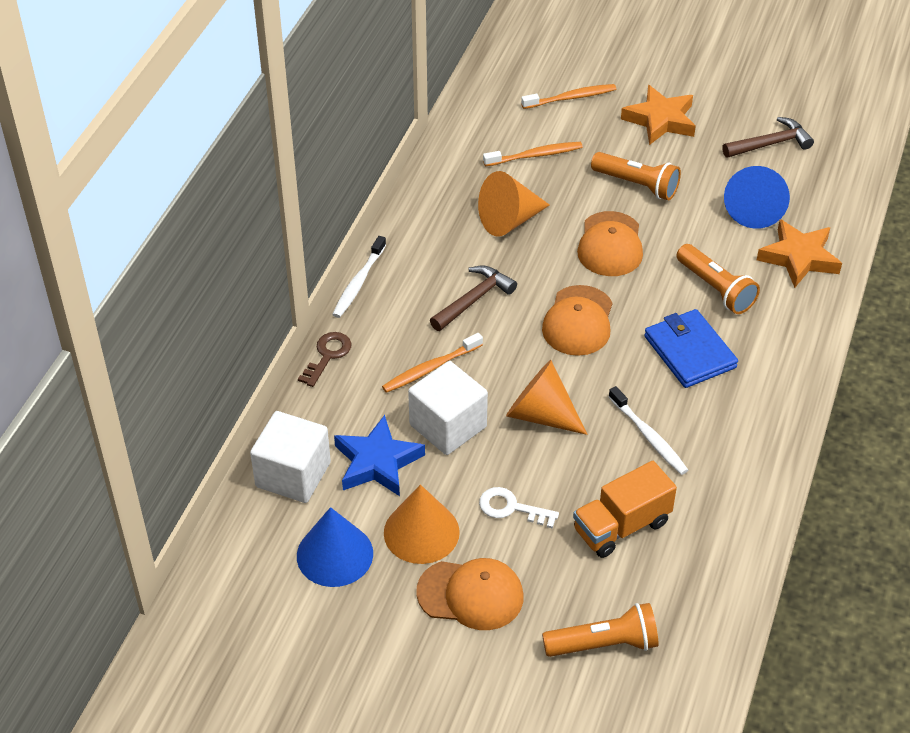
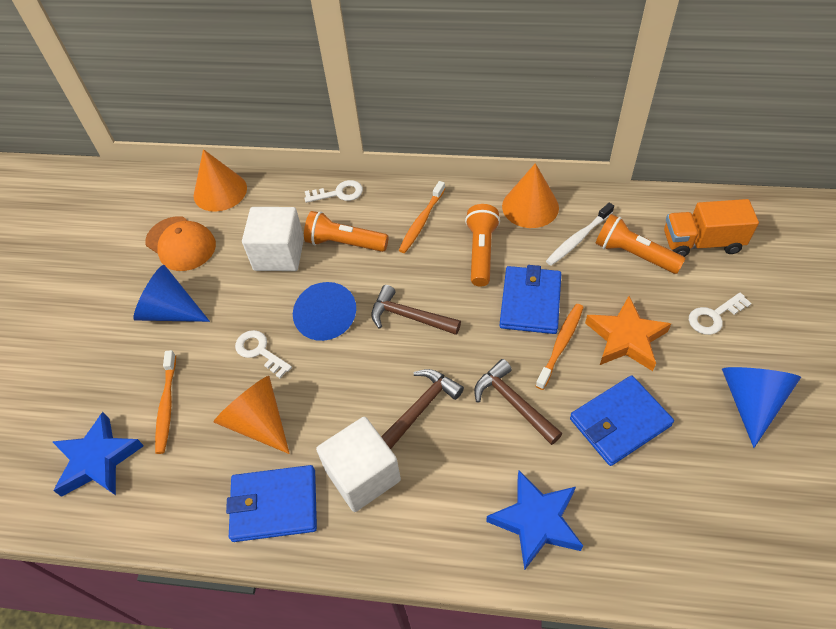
blue cone: 2 -> 3
blue star: 1 -> 2
blue wallet: 1 -> 3
brown hammer: 2 -> 3
brown key: 1 -> 0
orange cap: 3 -> 1
orange star: 2 -> 1
white key: 1 -> 3
white toothbrush: 2 -> 1

